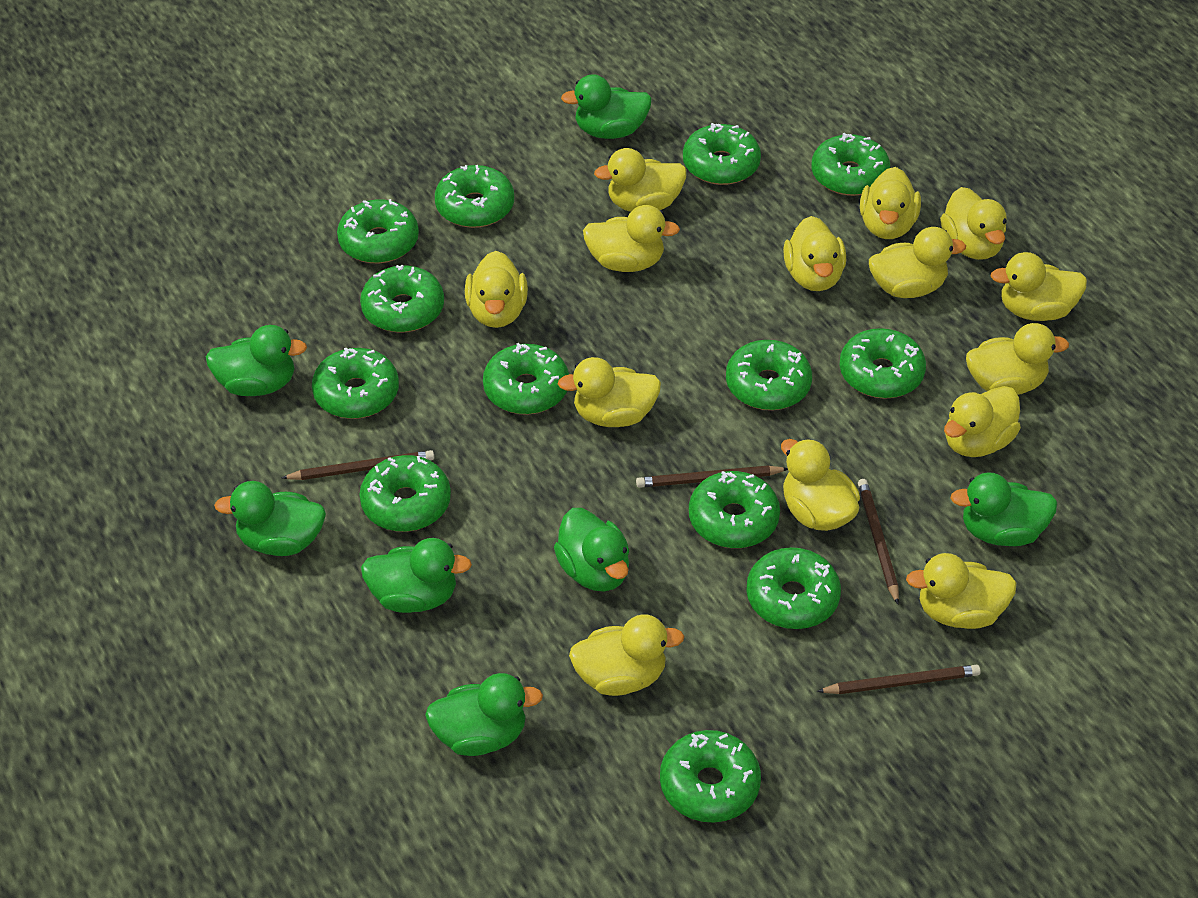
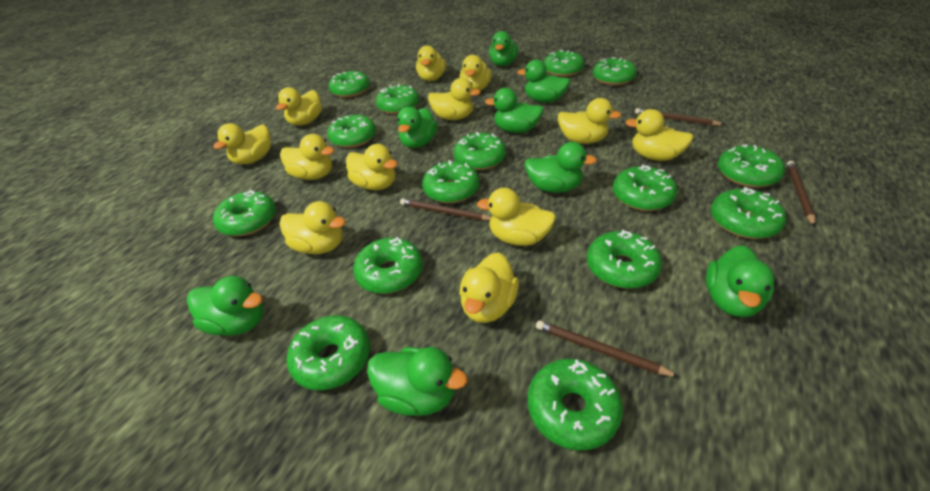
green donut: 13 -> 15
green duck: 7 -> 8
yellow duck: 14 -> 12

